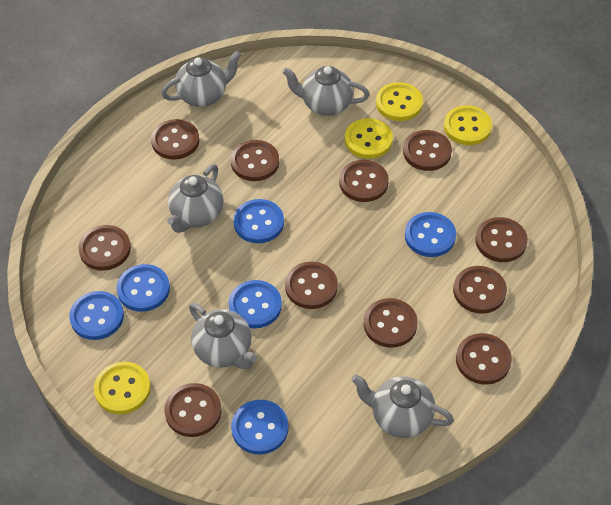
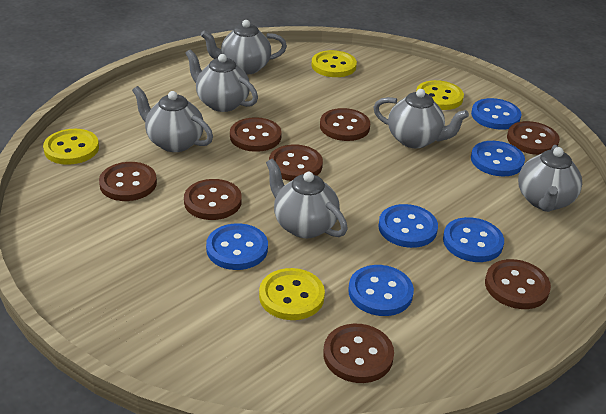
brown button: 11 -> 8
grey teapot: 5 -> 6

